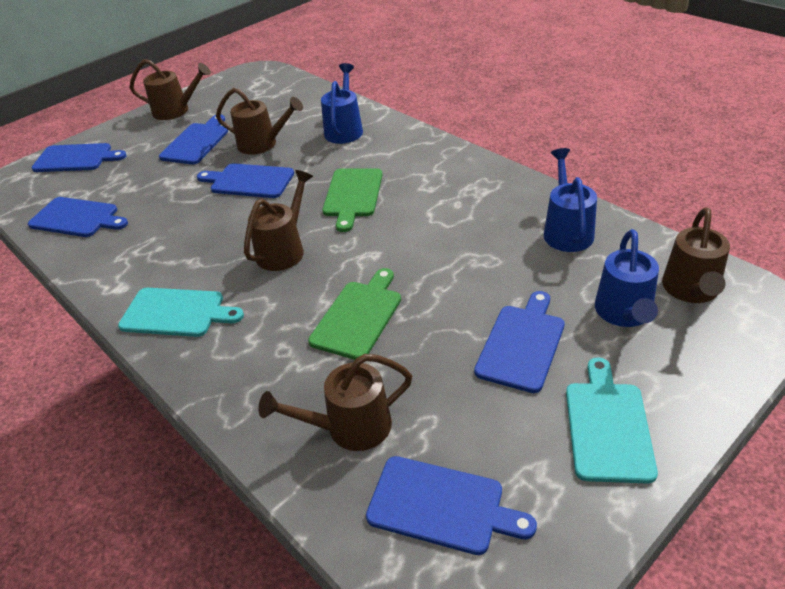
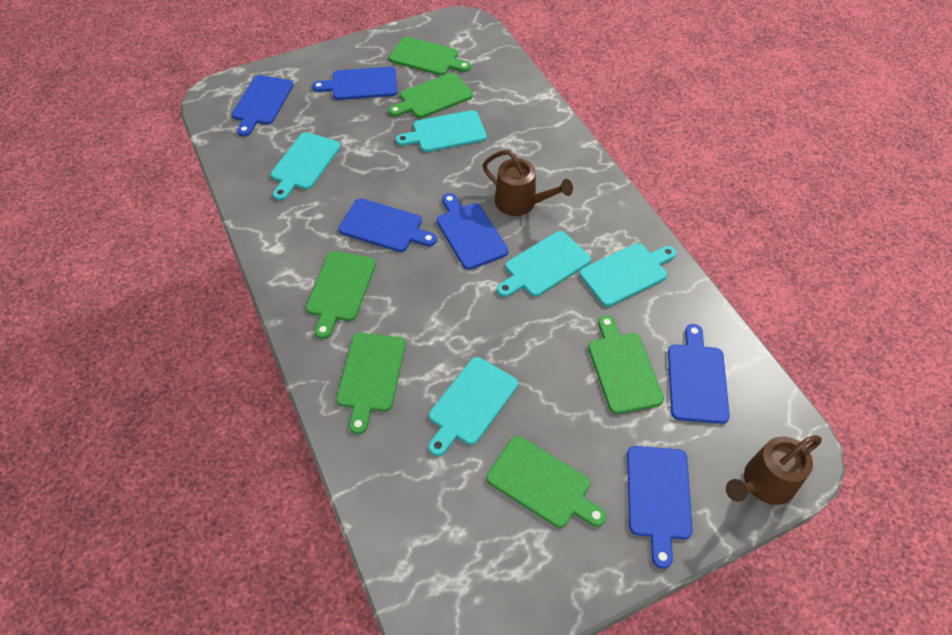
blue watering can: 3 -> 0
brown watering can: 5 -> 2
green cutting board: 2 -> 6
turquoise cutting board: 2 -> 5

